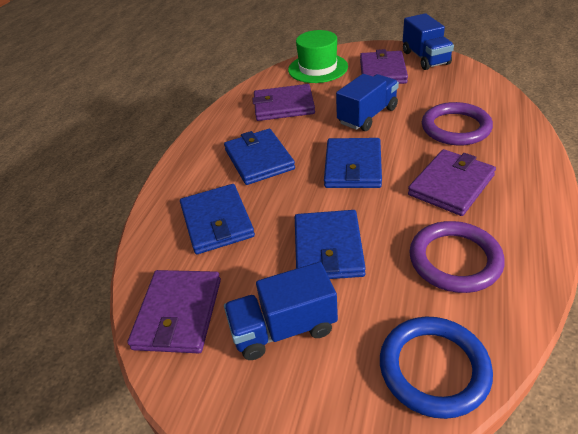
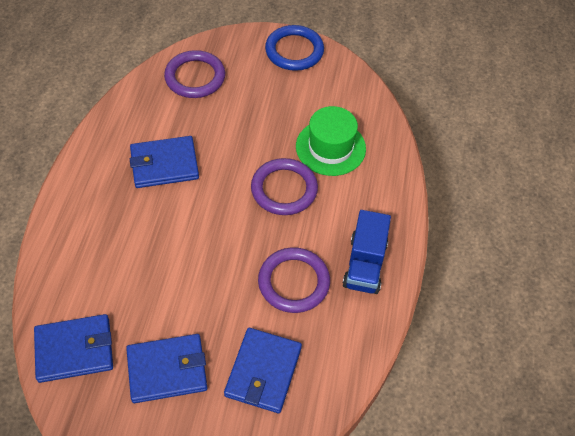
blue truck: 3 -> 1
purple ring: 2 -> 3
purple wallet: 4 -> 0

